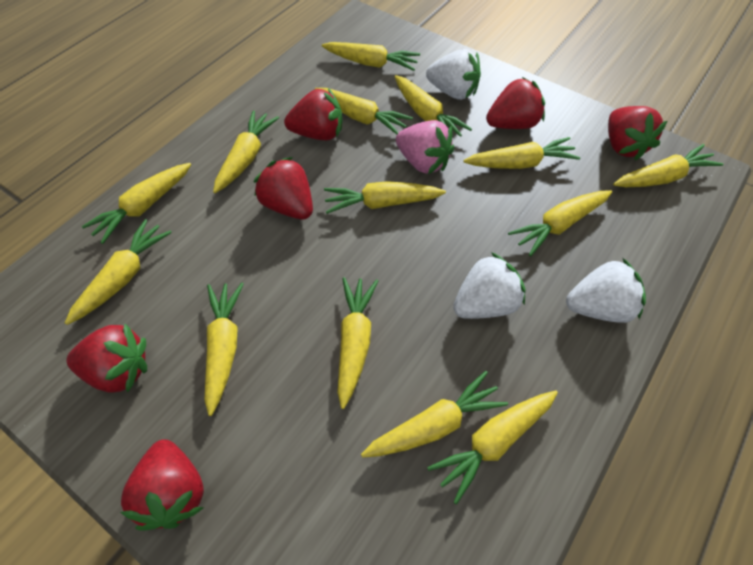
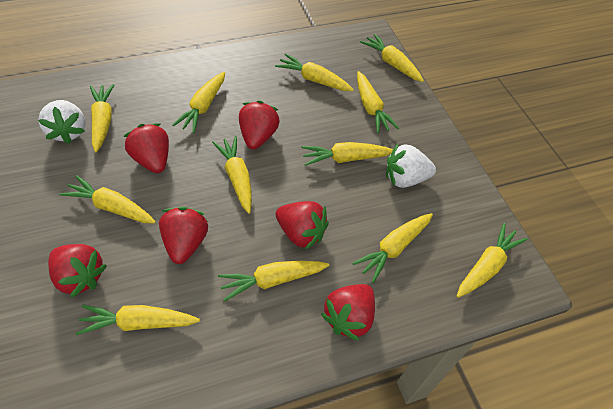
pink strawberry: 1 -> 0
white strawberry: 3 -> 2
yellow carrot: 14 -> 12

